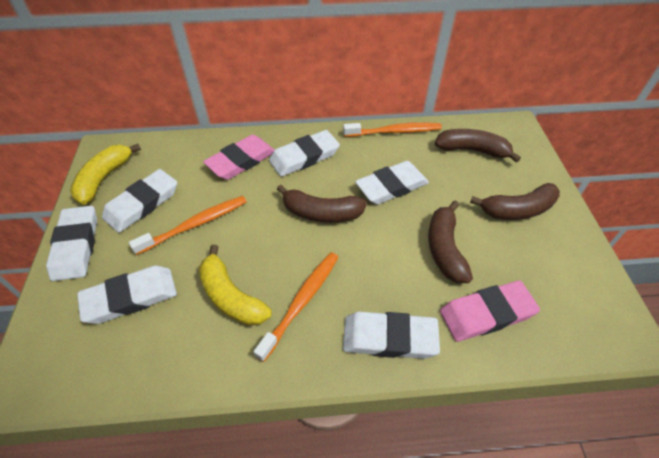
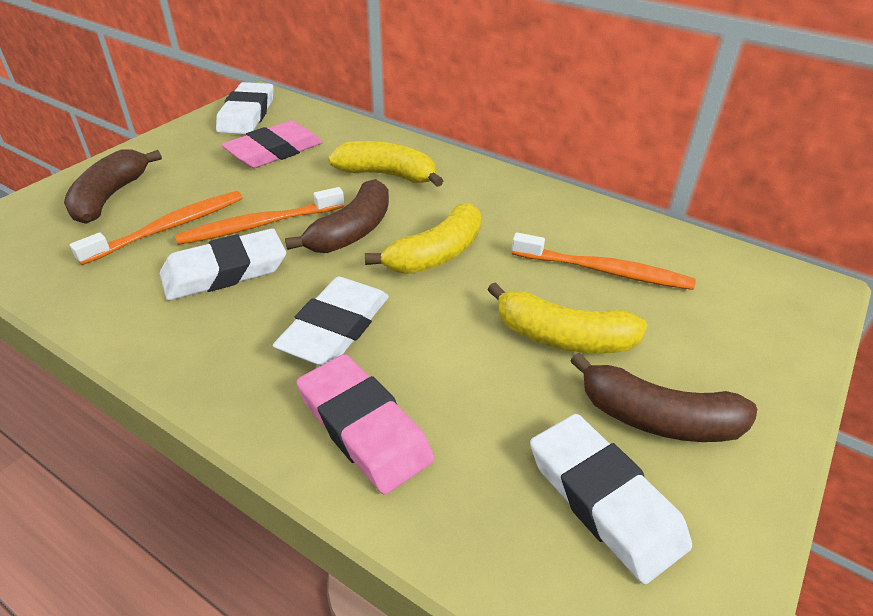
brown banana: 4 -> 3
white eraser: 6 -> 4
yellow banana: 2 -> 3

